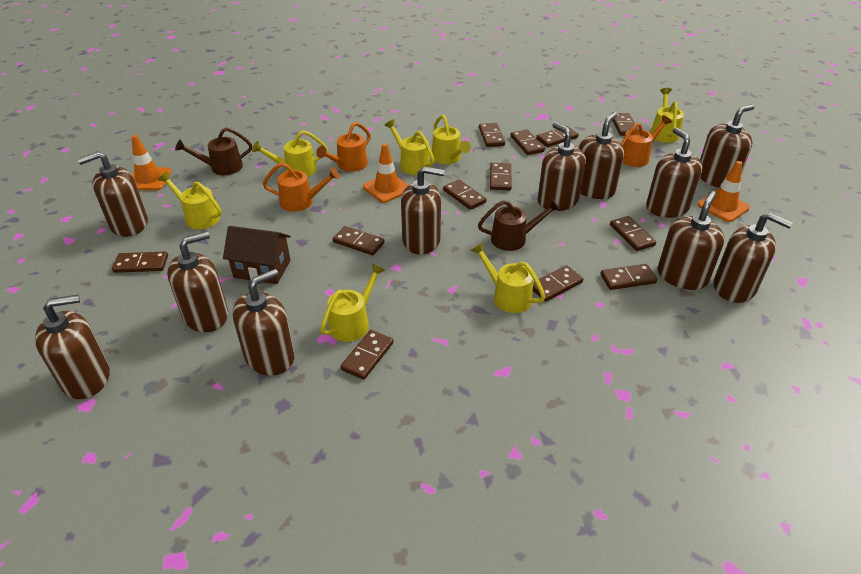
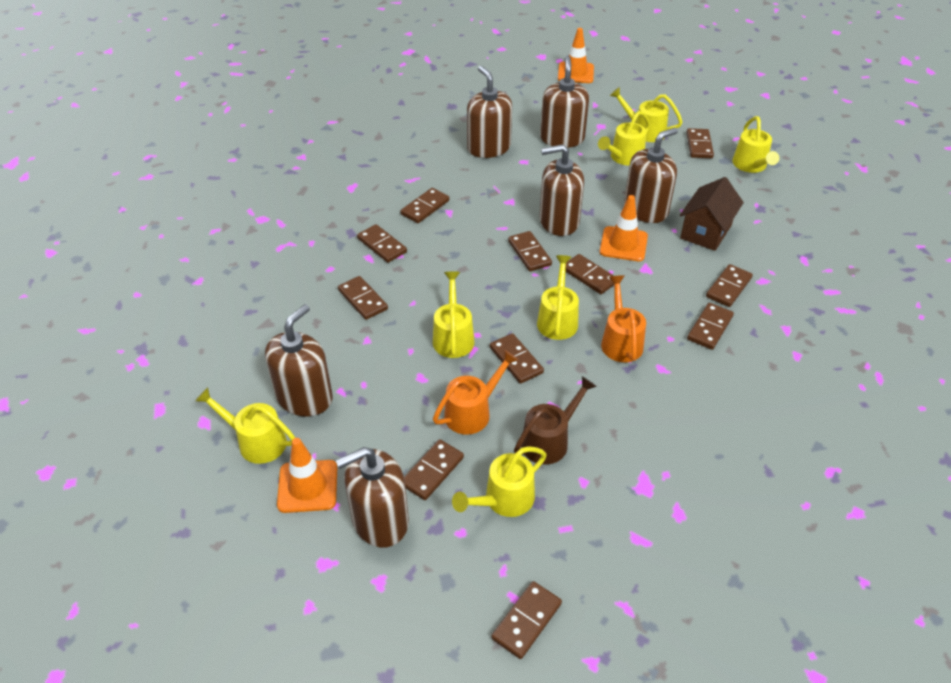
brown domino: 12 -> 11
brown soap dispenser: 11 -> 6
brown watering can: 2 -> 1
orange watering can: 3 -> 2

